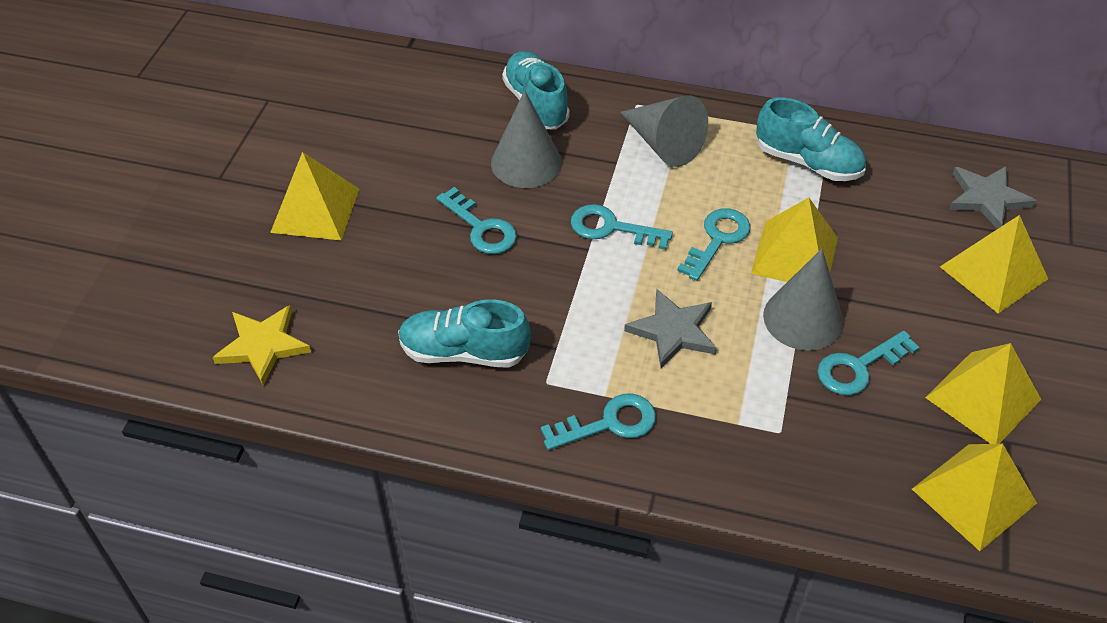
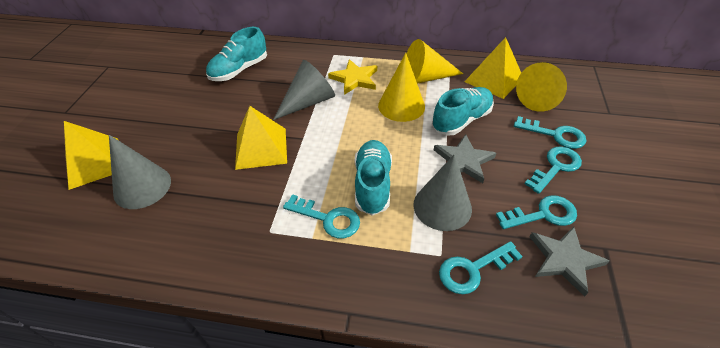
yellow cone: 0 -> 3
yellow pyramid: 5 -> 3

